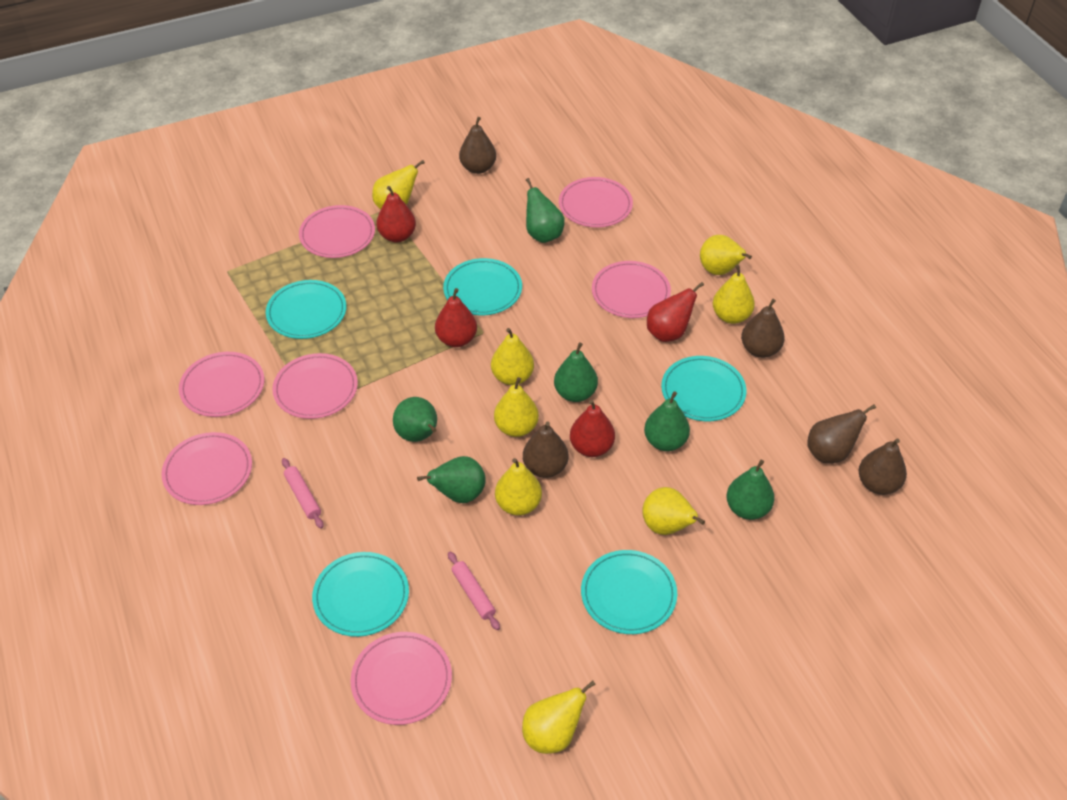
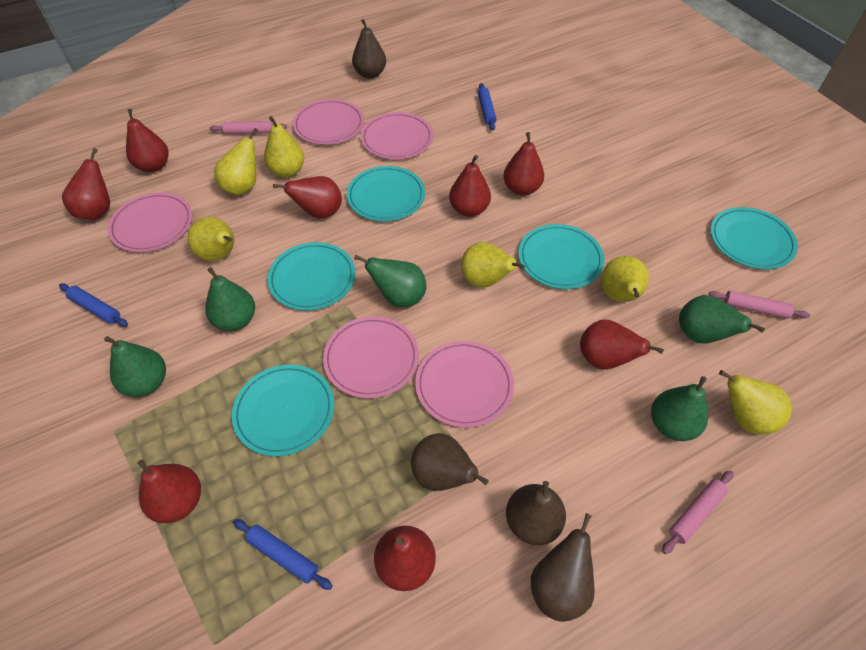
blue rolling pin: 0 -> 3
brown pear: 5 -> 4
green pear: 6 -> 5
pink plate: 7 -> 5
pink rolling pin: 2 -> 3
red pear: 4 -> 8
yellow pear: 8 -> 6

